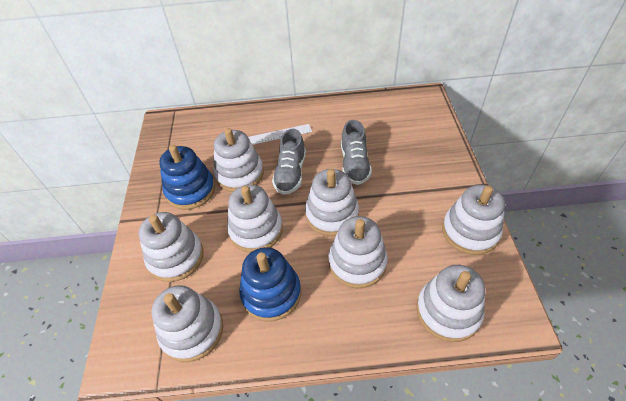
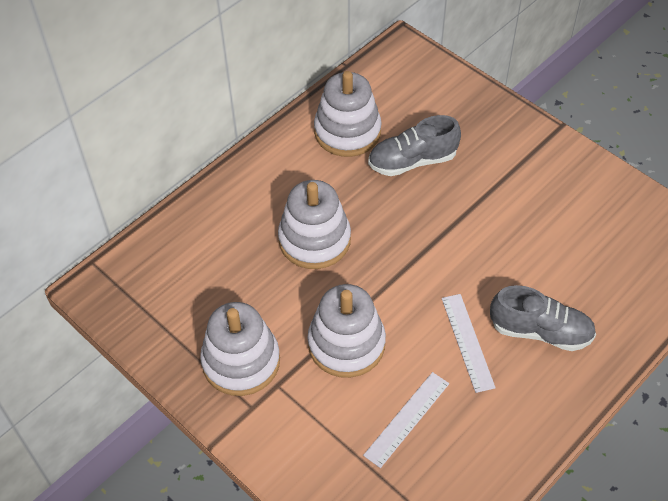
blue stacking toy: 2 -> 0
white ruler: 1 -> 2
white stacking toy: 8 -> 4

